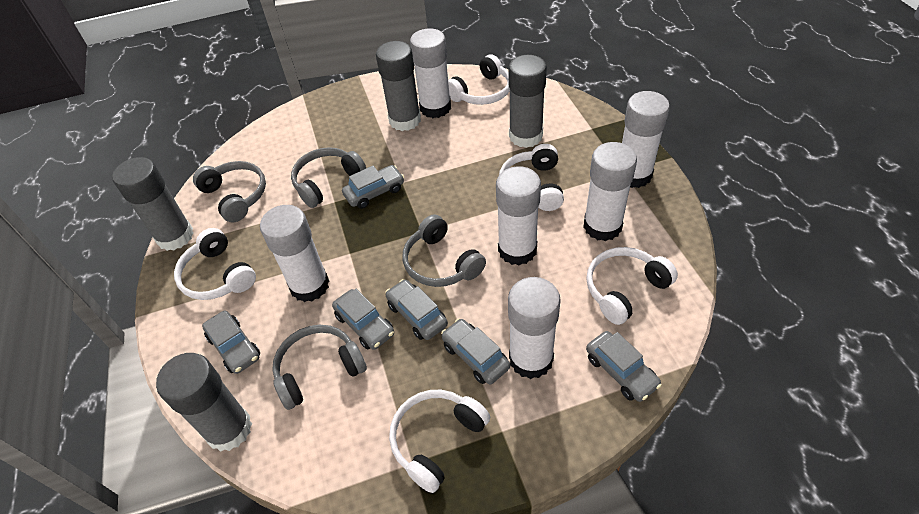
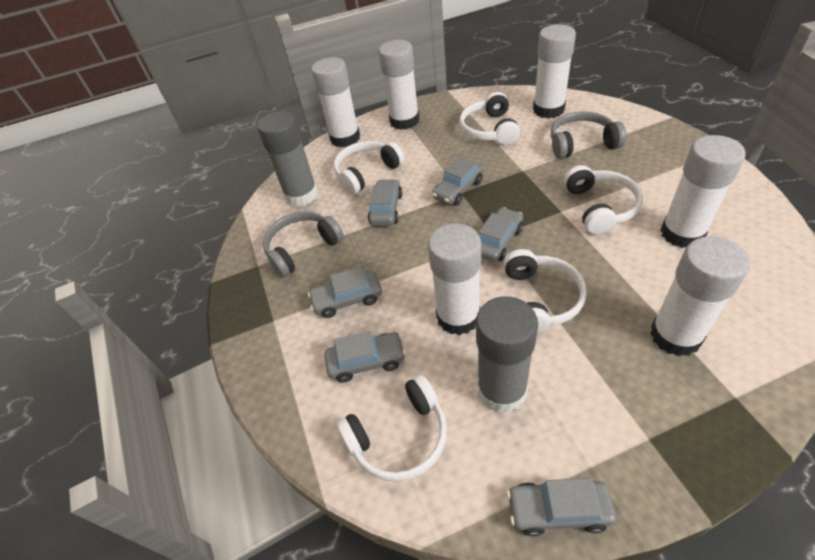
grey glue stick: 4 -> 2
grey headphones: 4 -> 2

